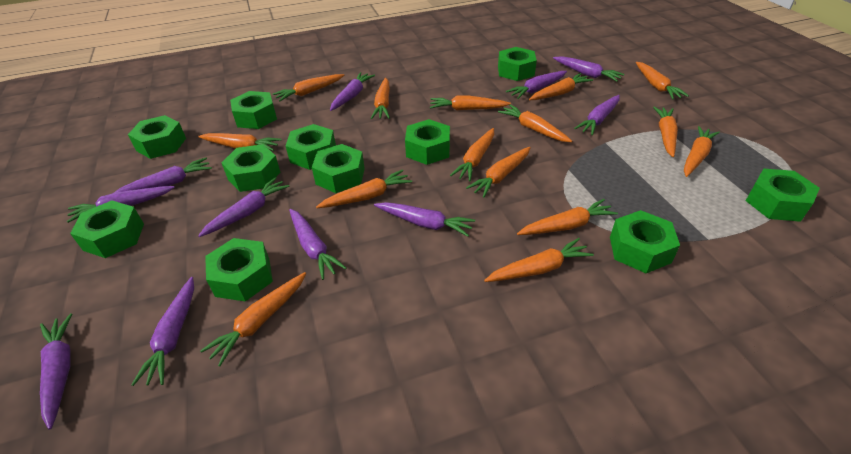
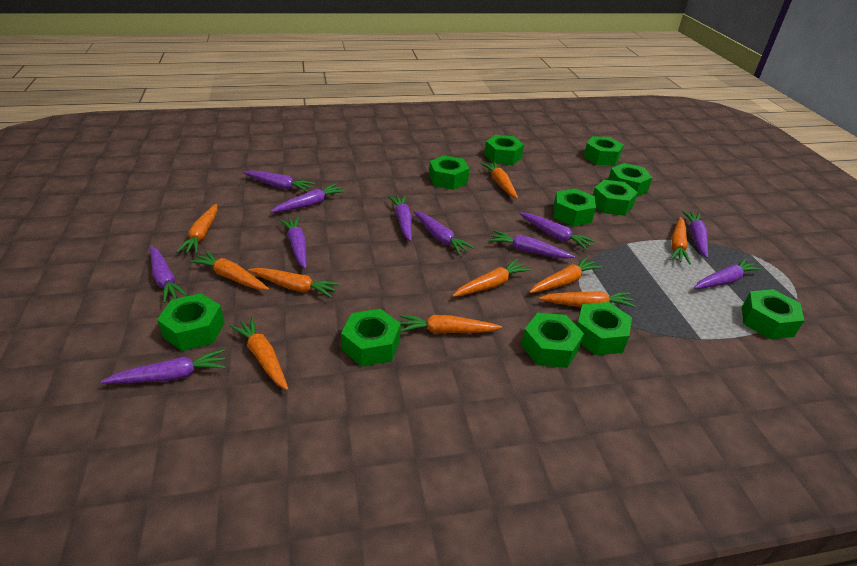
orange carrot: 15 -> 10

